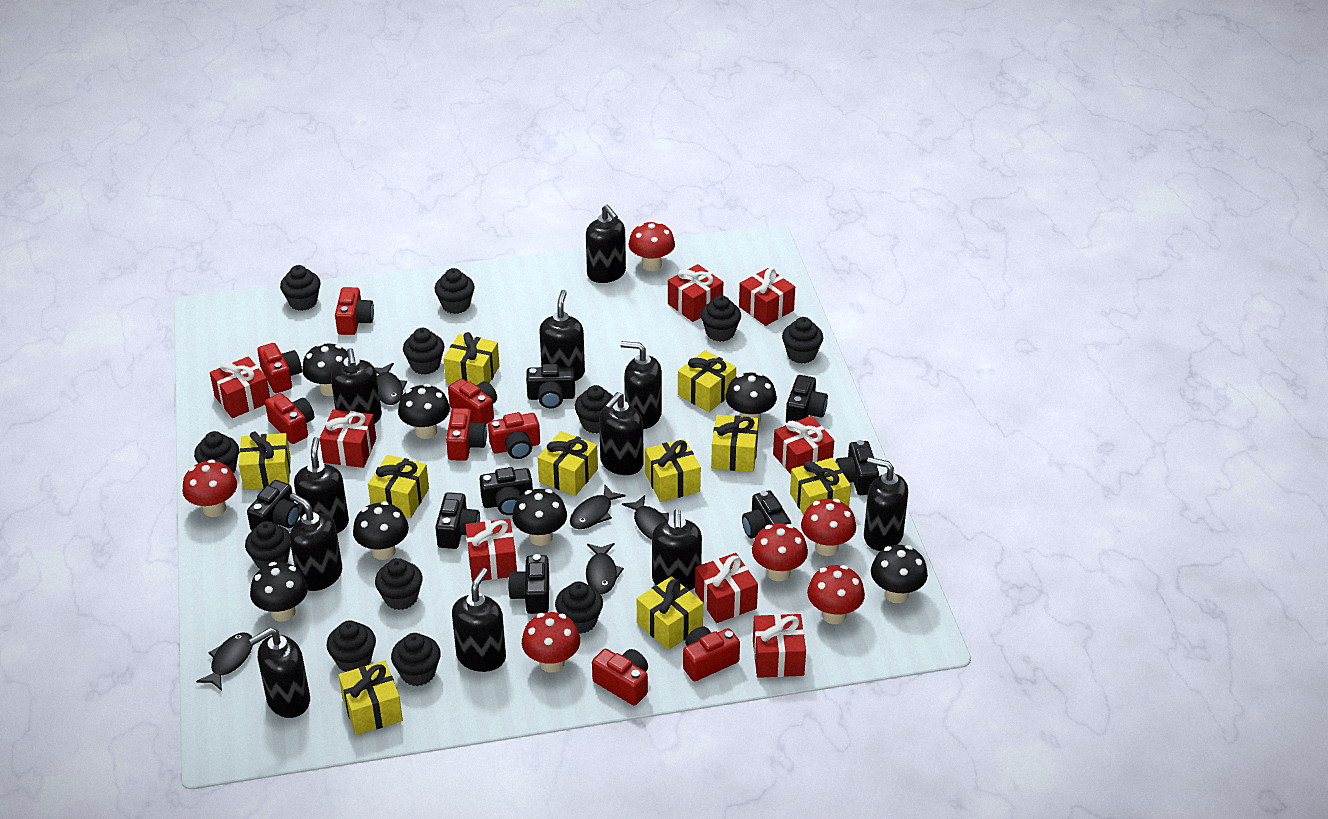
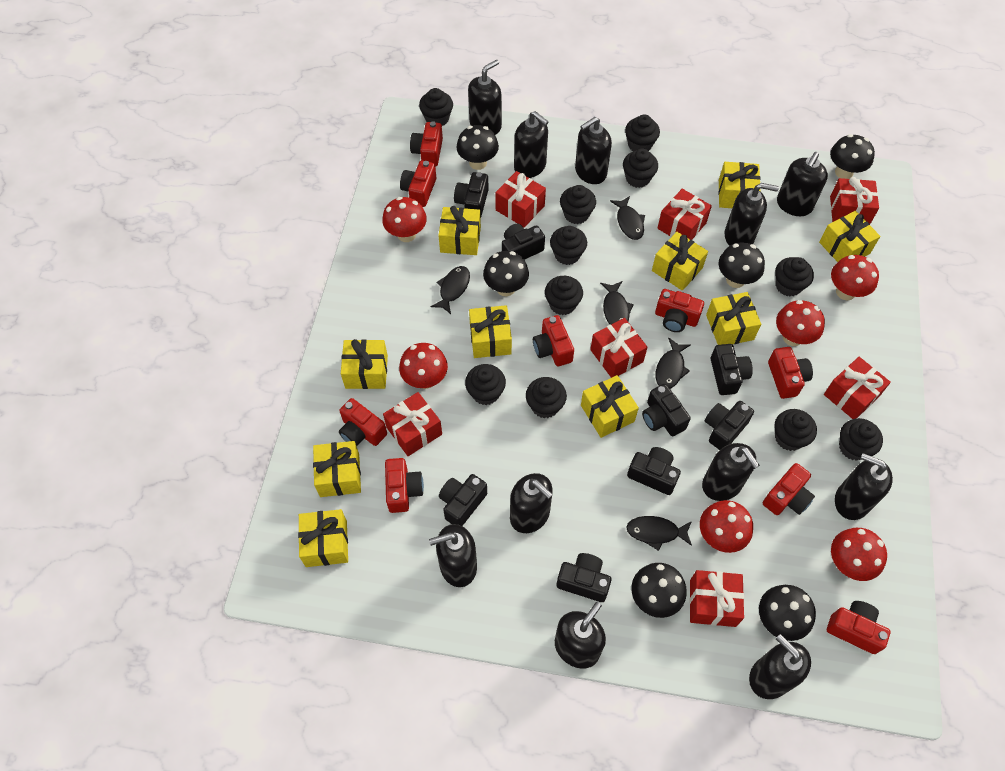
black cupcake: 12 -> 11
black mushroom: 7 -> 6
red camera: 8 -> 9
red gift: 8 -> 7

